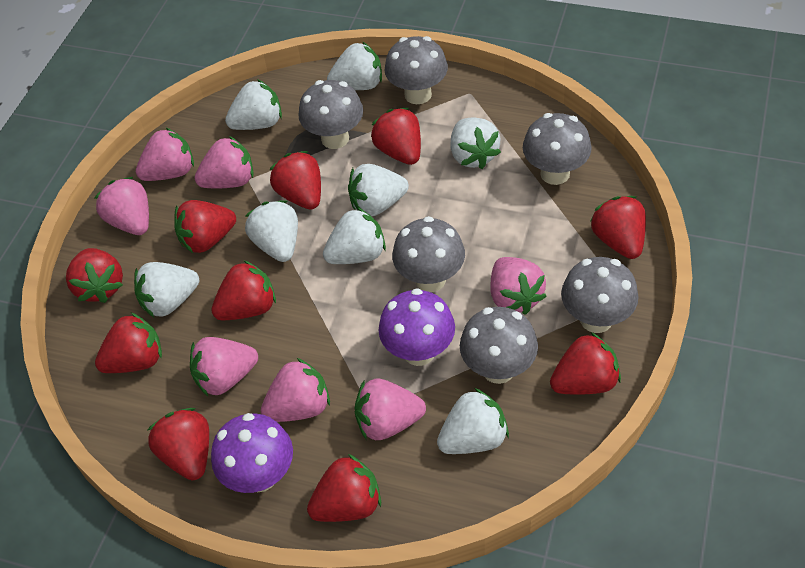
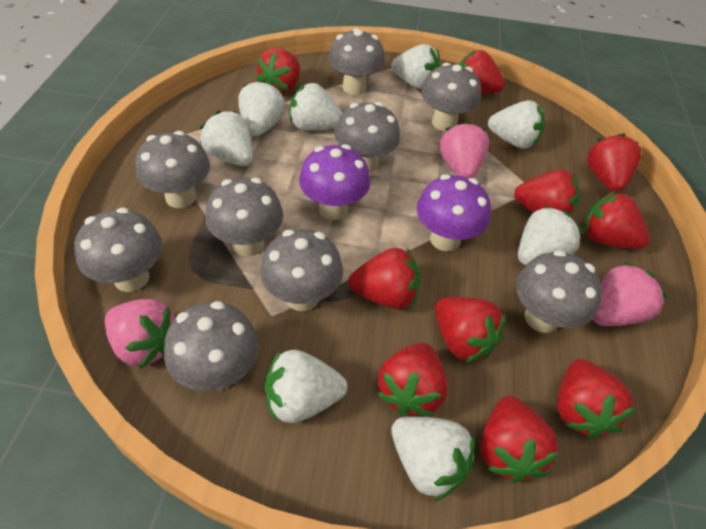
grey mushroom: 6 -> 9
pink strawberry: 7 -> 3

